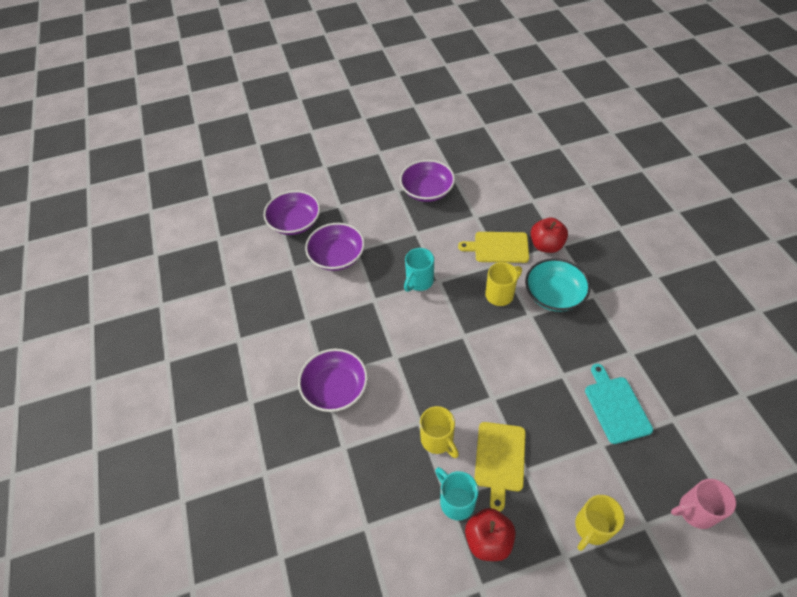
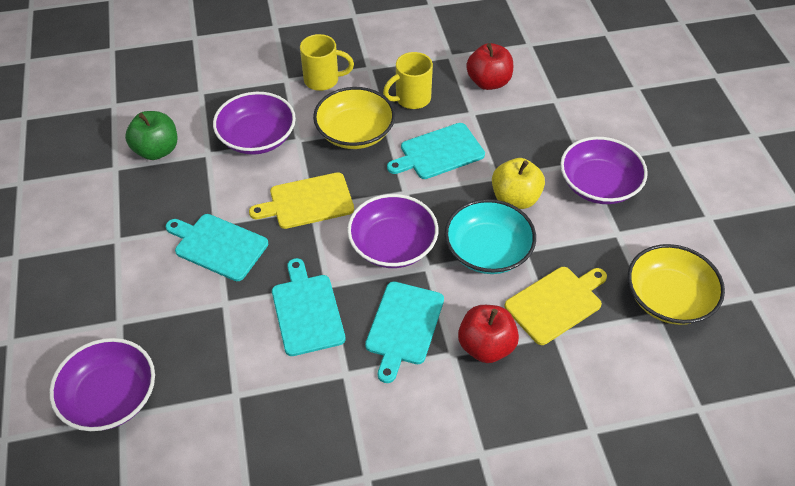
green apple: 0 -> 1
pink mug: 1 -> 0
turquoise cutting board: 1 -> 4
turquoise mug: 2 -> 0
yellow apple: 0 -> 1
yellow bowl: 0 -> 2
yellow mug: 3 -> 2

